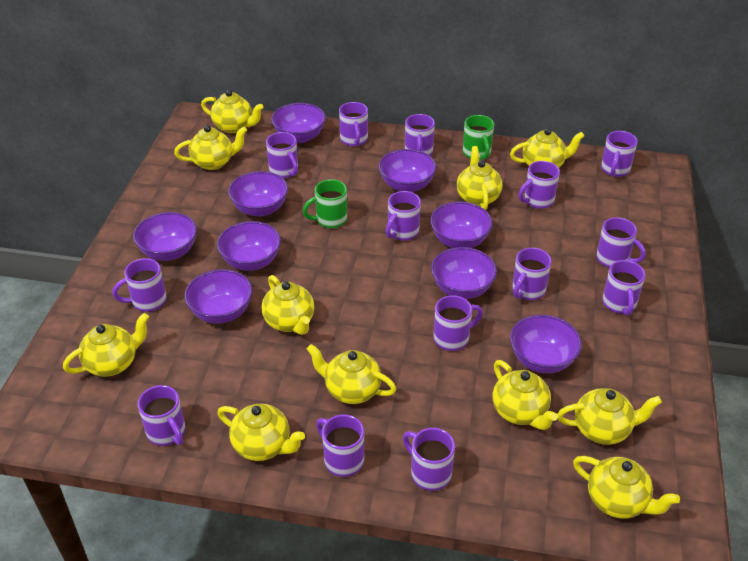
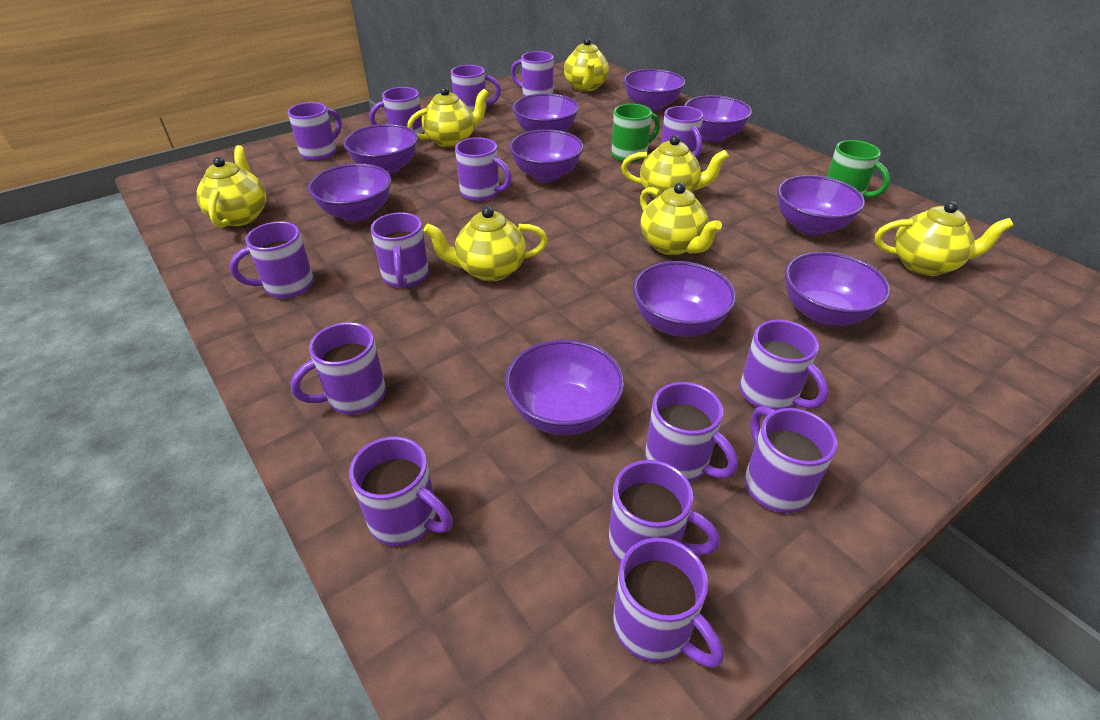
purple bowl: 9 -> 10
purple mug: 14 -> 15
yellow teapot: 11 -> 7

